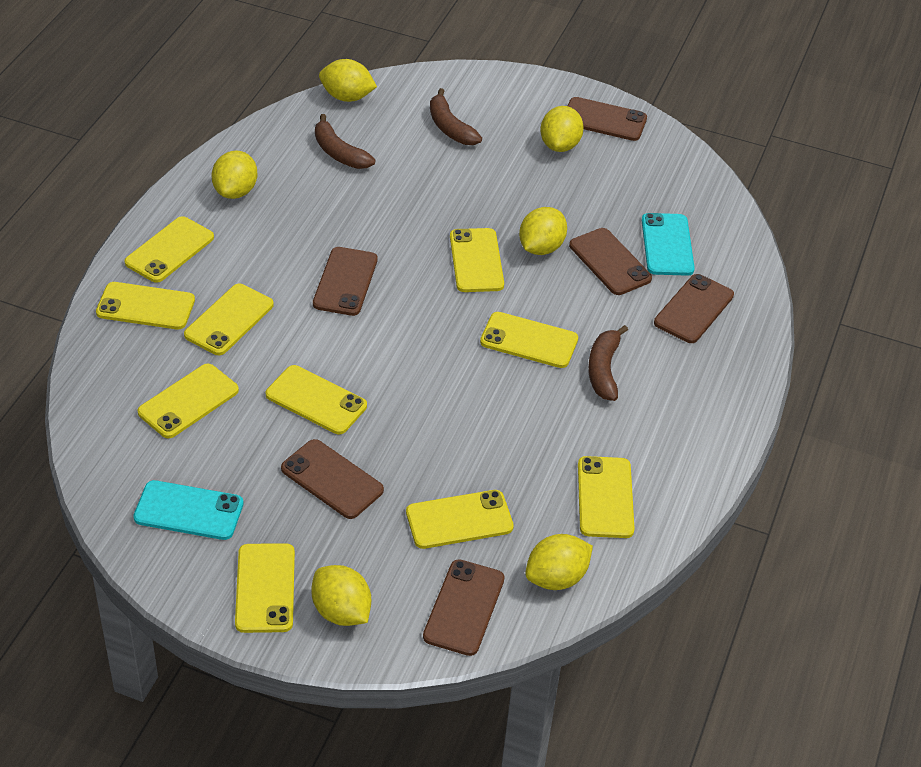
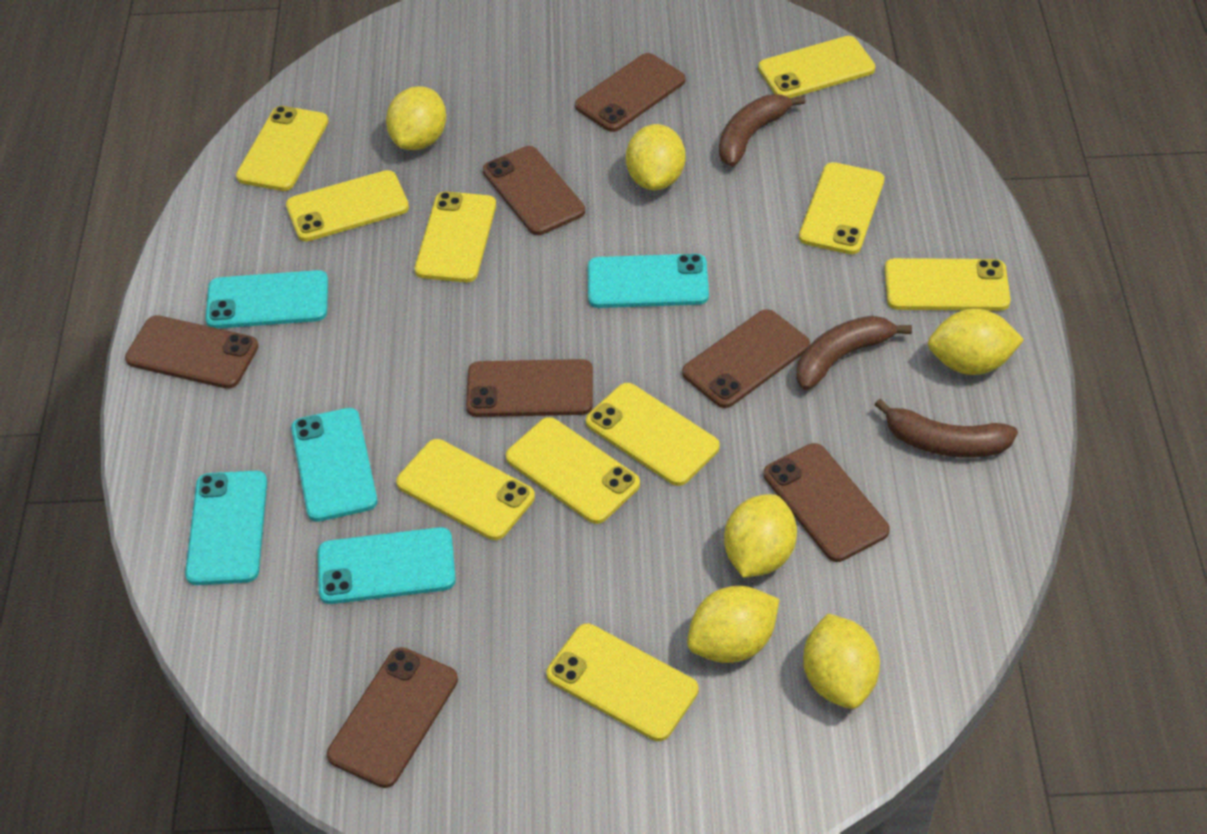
brown phone: 6 -> 7
turquoise phone: 2 -> 5

